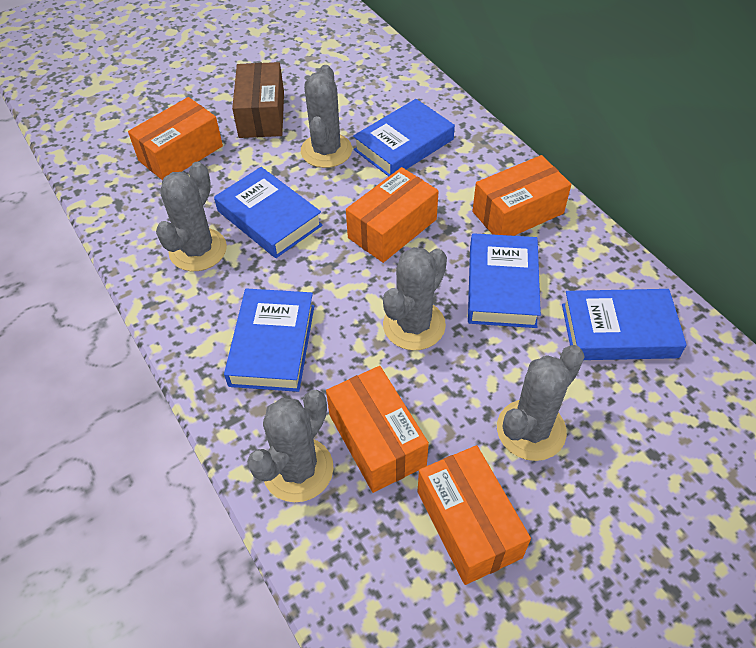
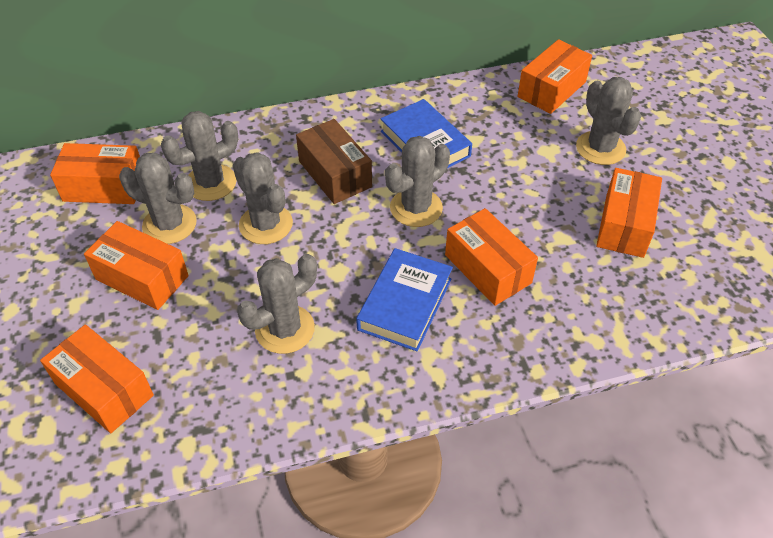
blue book: 5 -> 2
grey cactus: 5 -> 6
orange box: 5 -> 6

